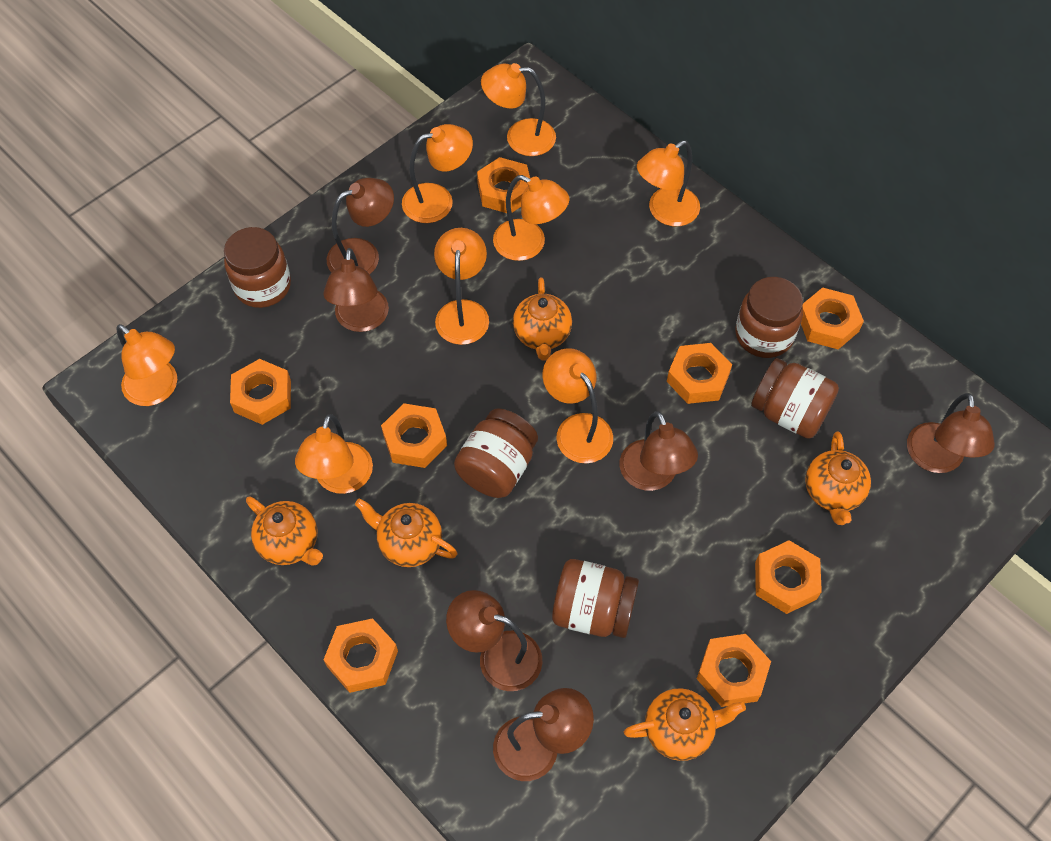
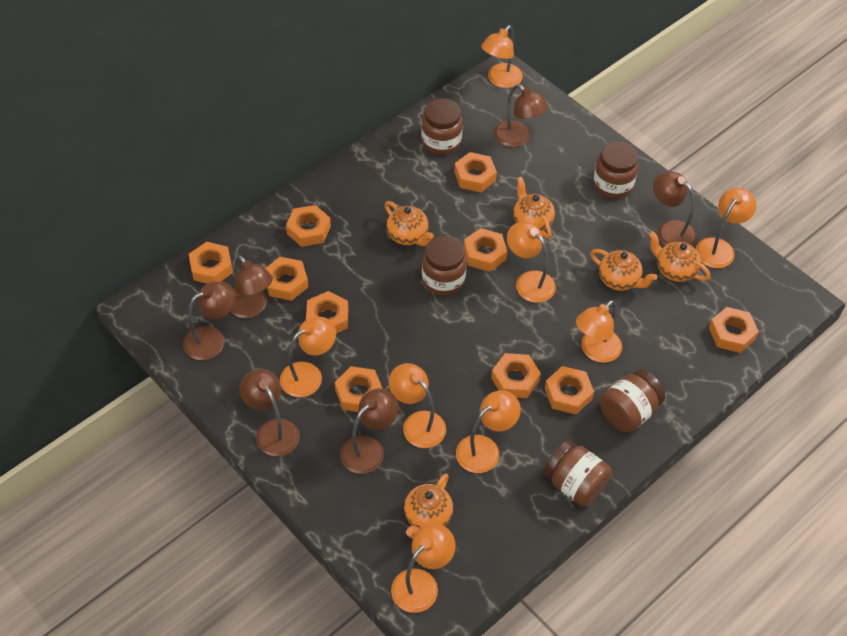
orange nut: 8 -> 10

